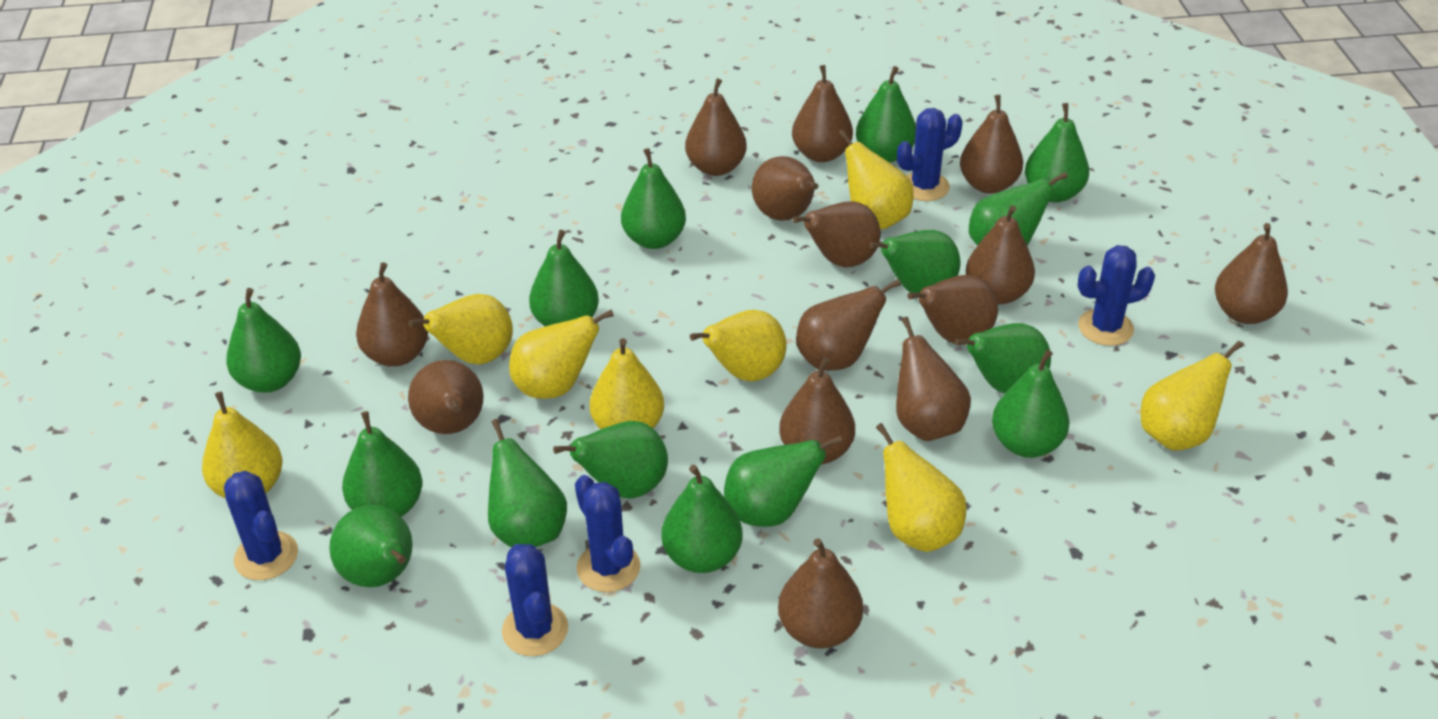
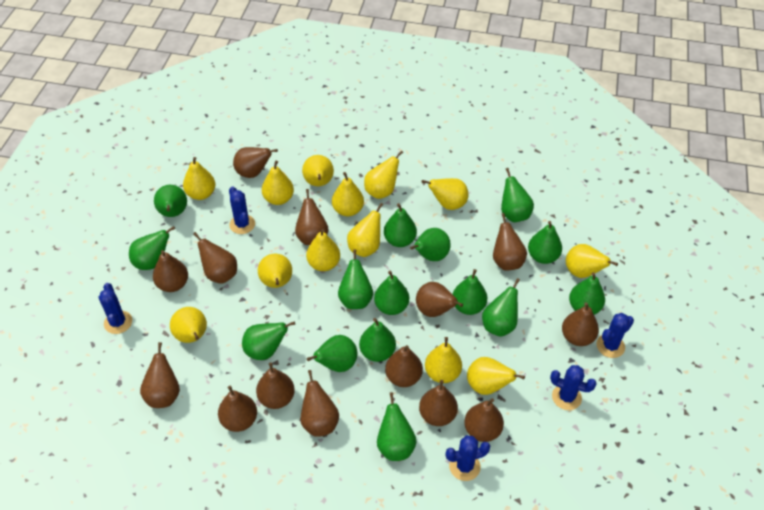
yellow pear: 8 -> 13

